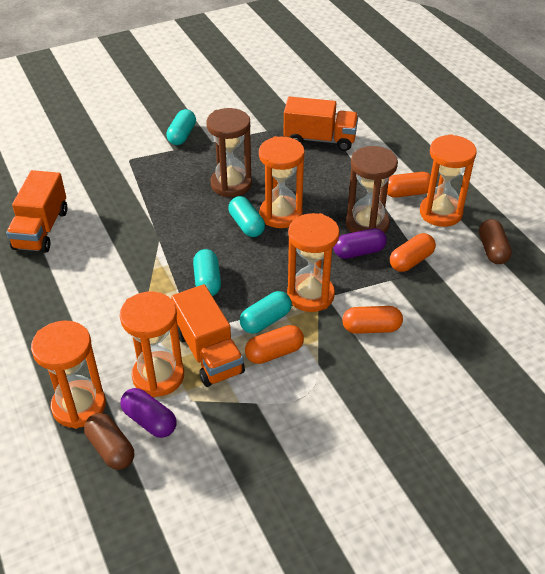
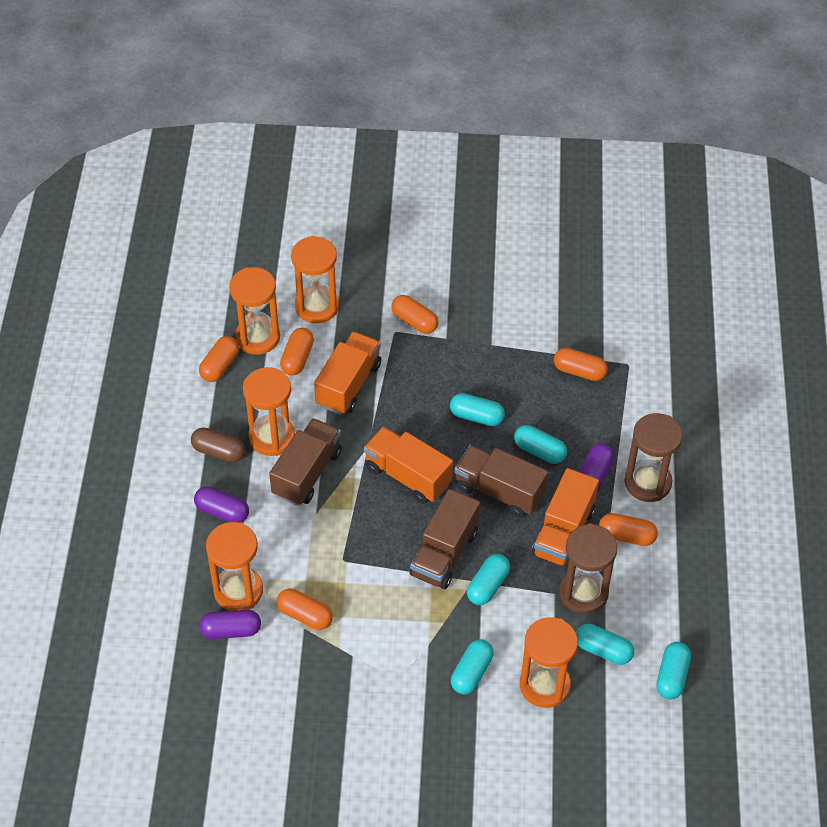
brown capsule: 2 -> 1
brown truck: 0 -> 3
orange capsule: 4 -> 6
purple capsule: 2 -> 3
turquoise capsule: 4 -> 6

